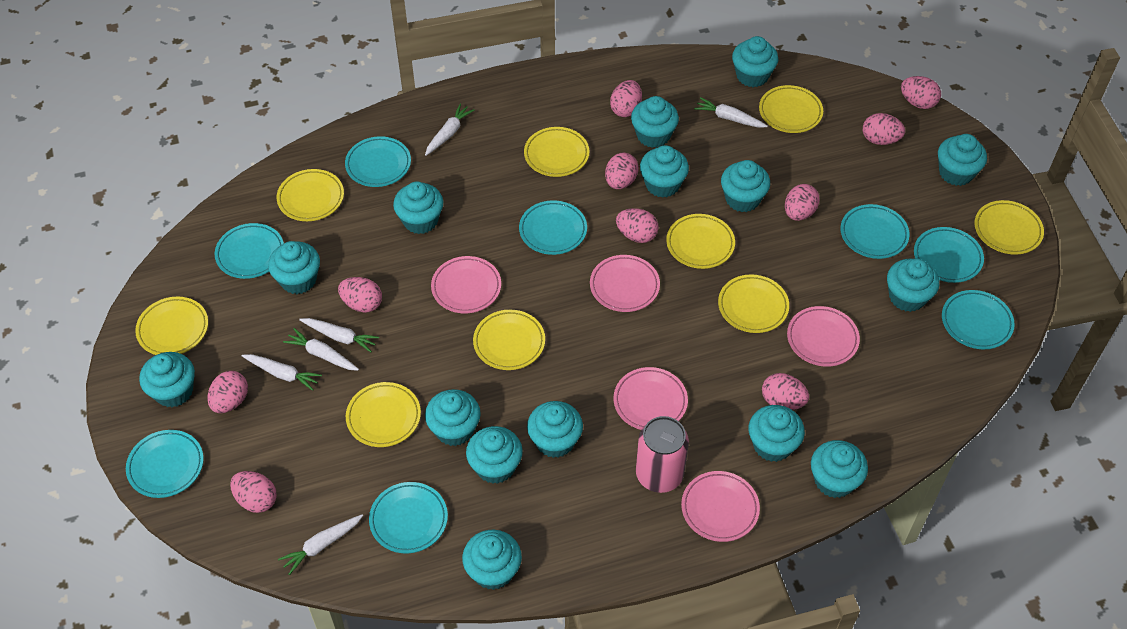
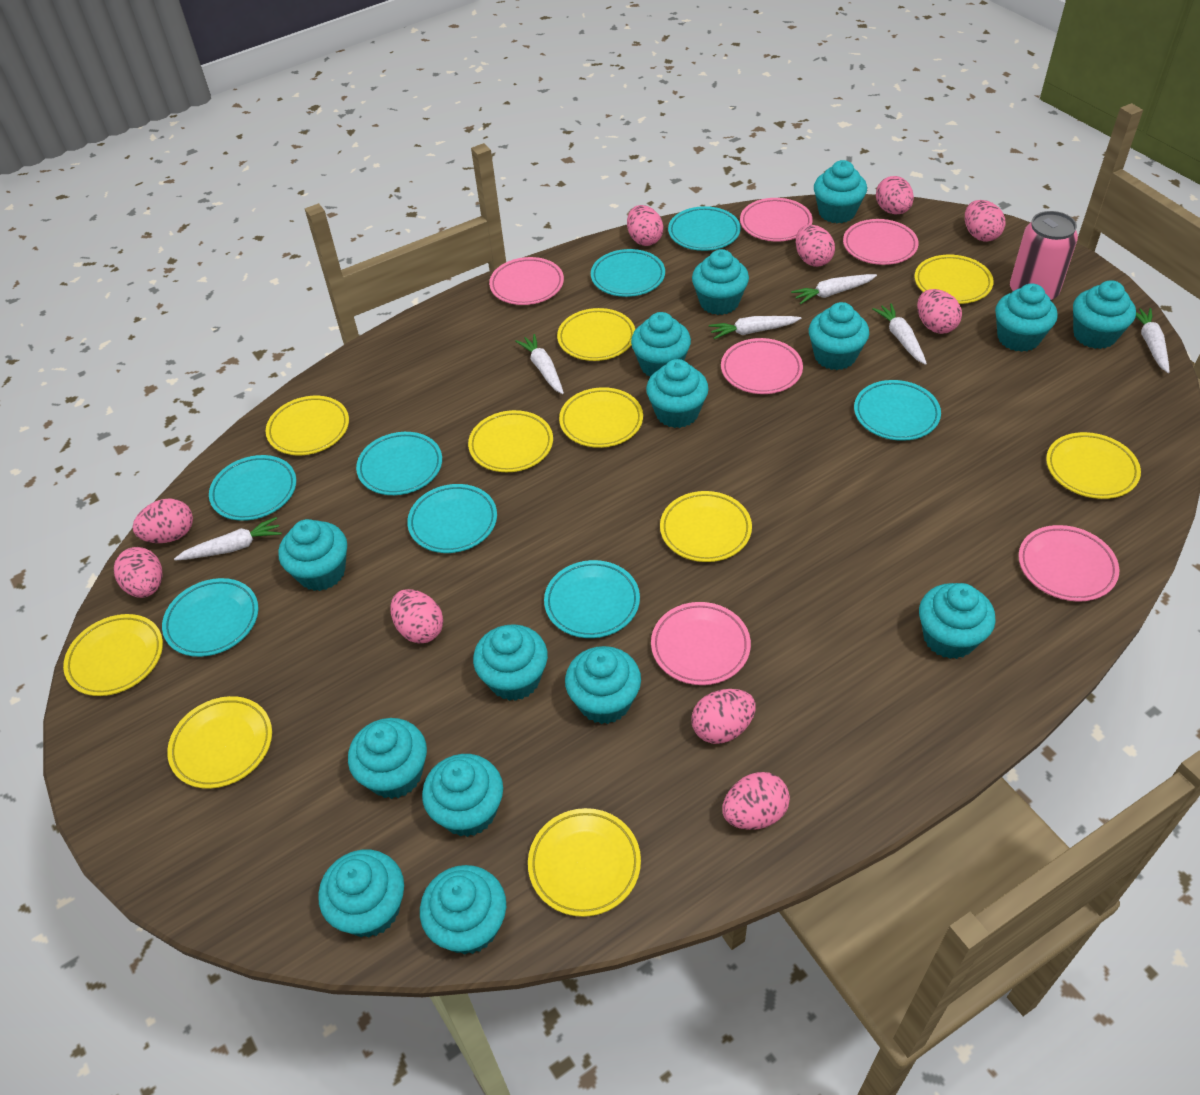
pink plate: 5 -> 6
yellow plate: 9 -> 10

